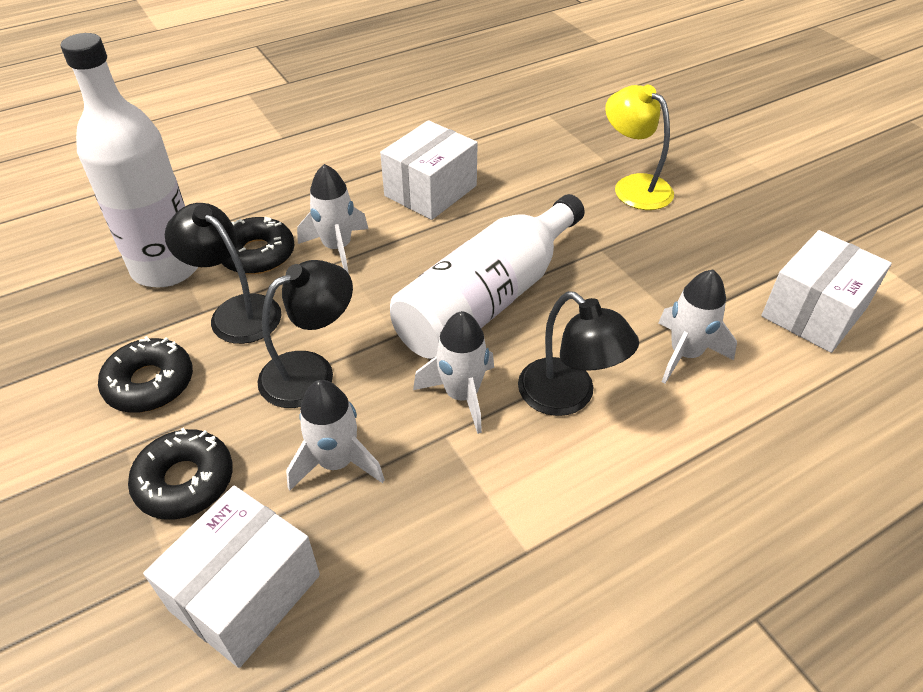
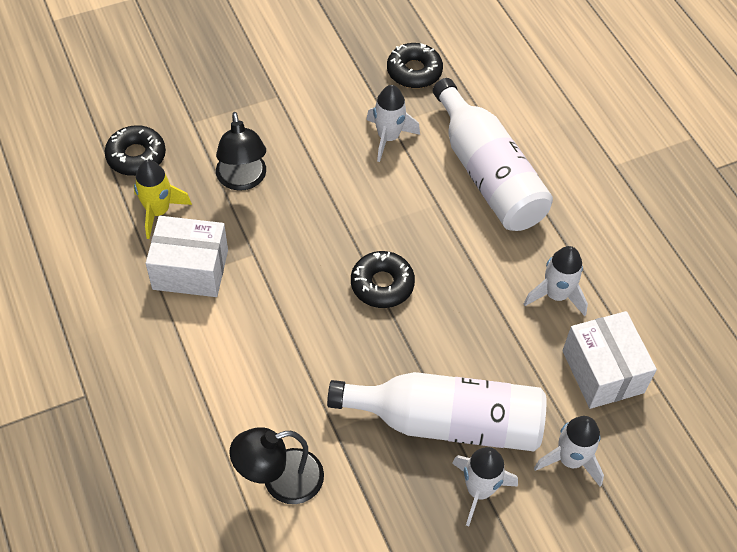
black lamp: 3 -> 2
white box: 3 -> 2
yellow lamp: 1 -> 0
yellow rocket: 0 -> 1

